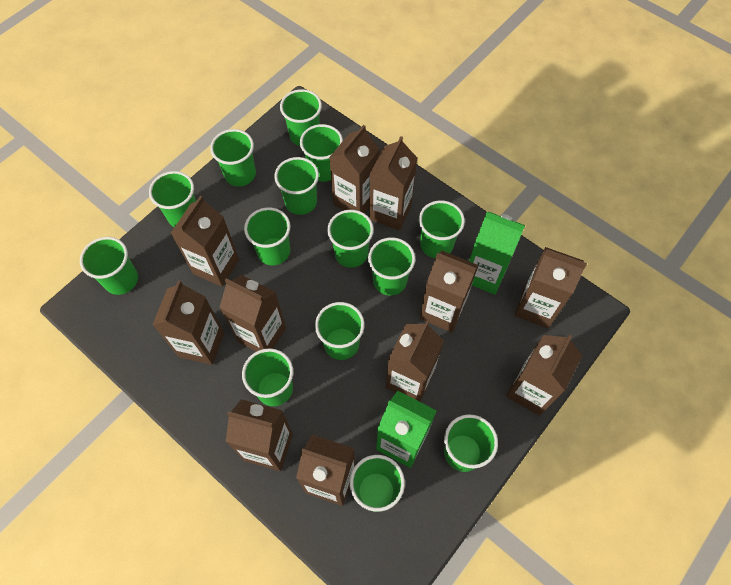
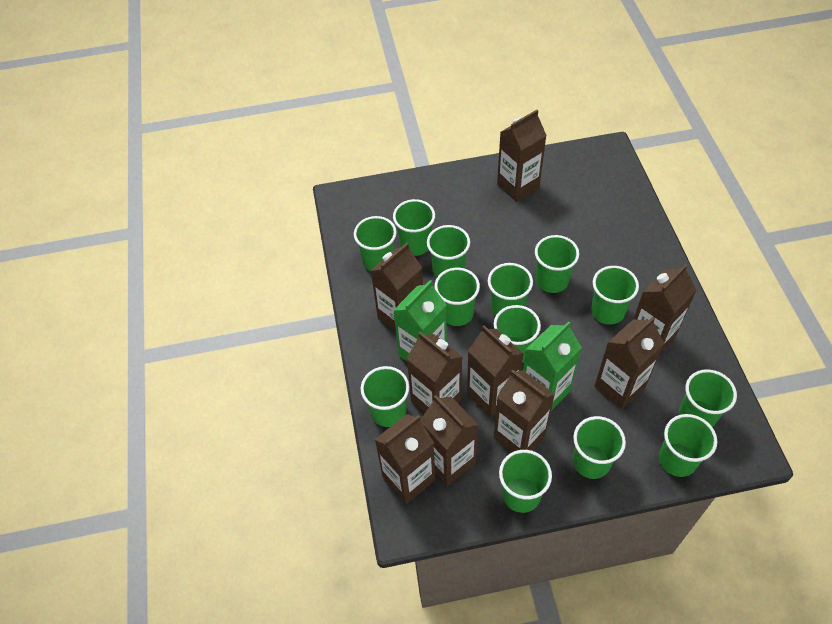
brown carton: 11 -> 9
green cup: 14 -> 13

